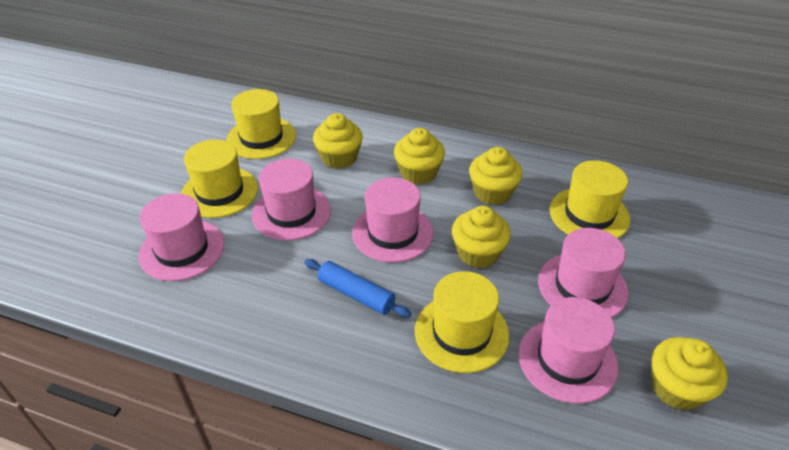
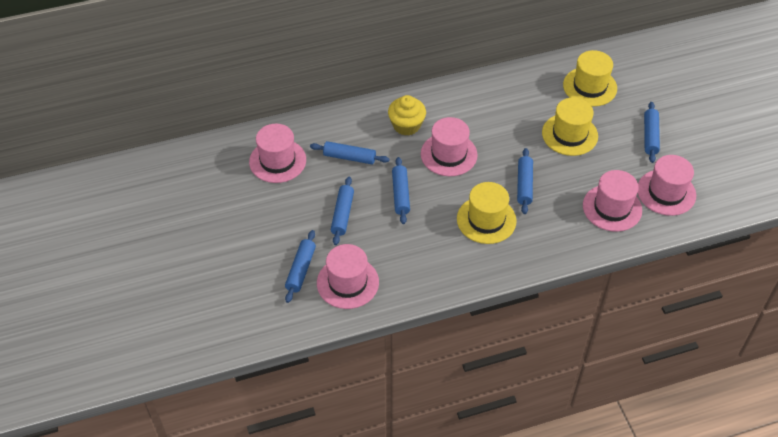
blue rolling pin: 1 -> 6
yellow cupcake: 5 -> 1
yellow hat: 4 -> 3

